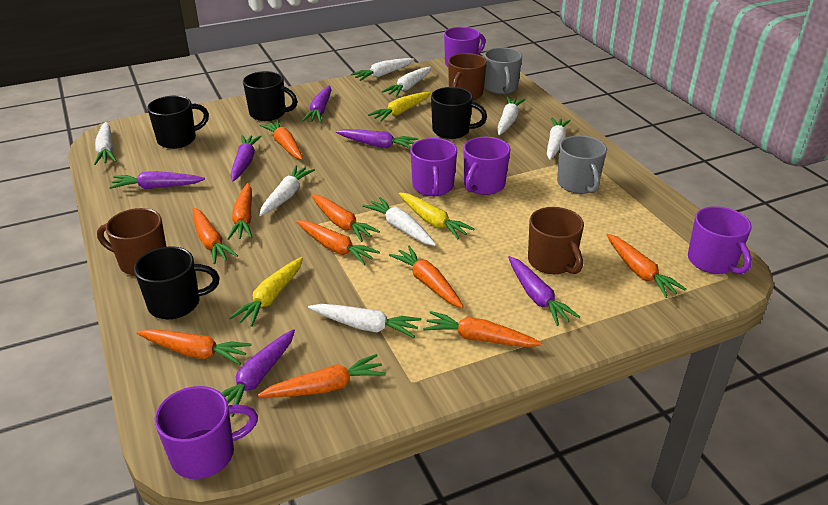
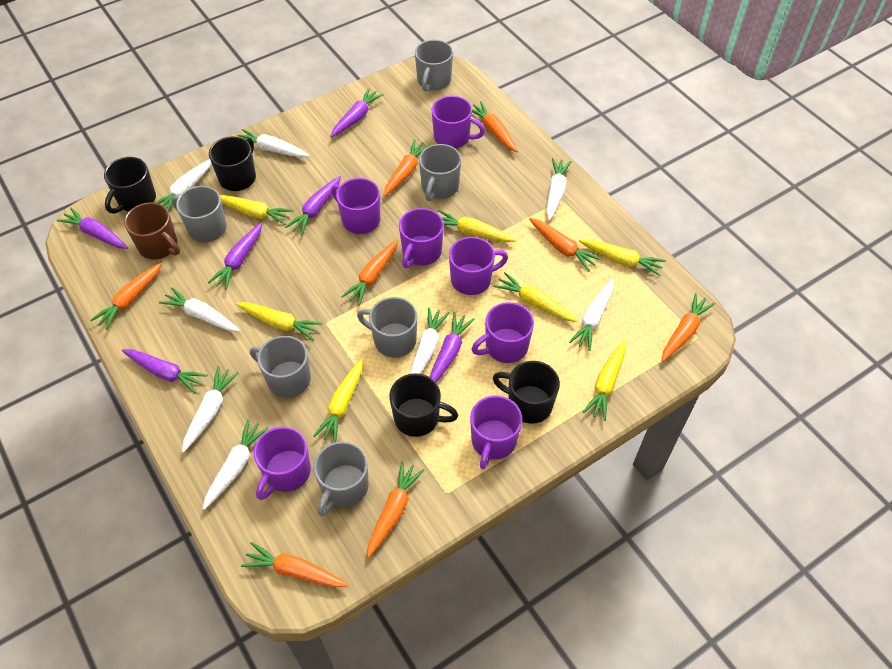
brown mug: 3 -> 1
grey mug: 2 -> 6
orange carrot: 10 -> 8
purple mug: 5 -> 7
yellow carrot: 3 -> 7

